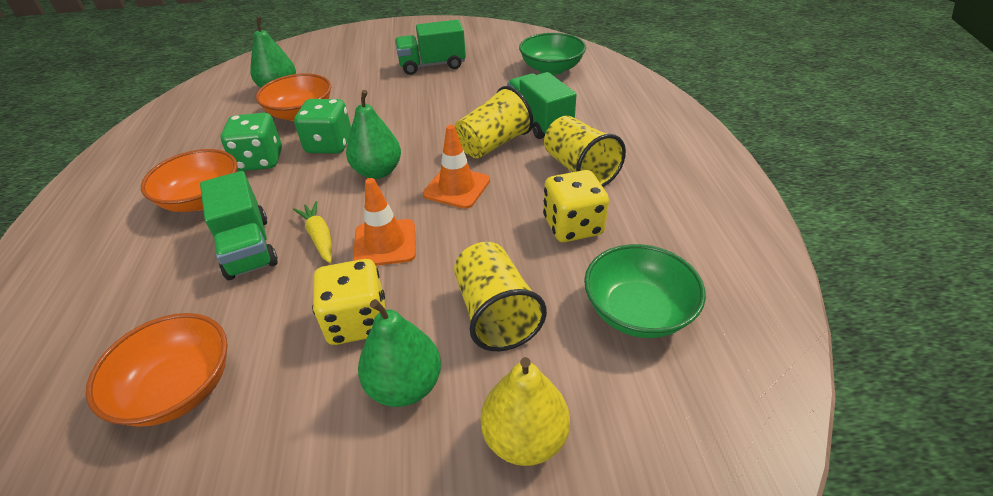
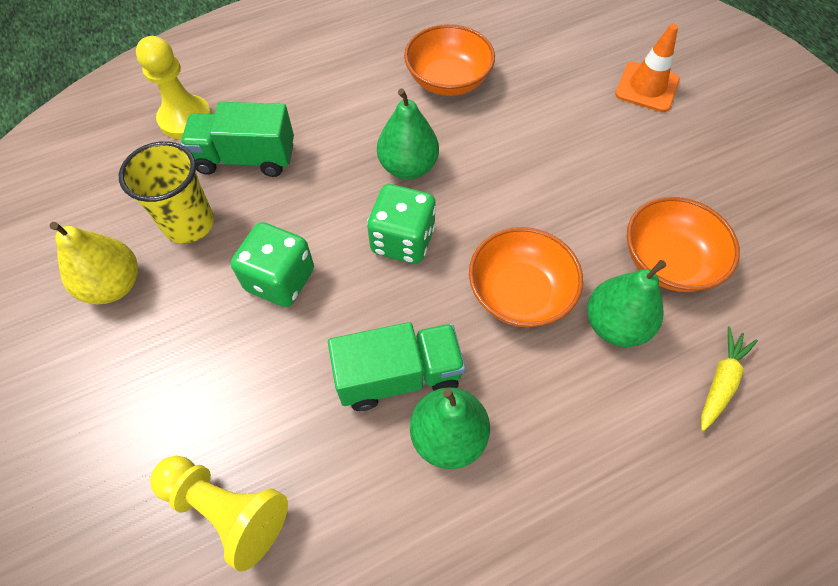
green bowl: 2 -> 0
green truck: 3 -> 2
orange traffic cone: 2 -> 1
yellow cup: 3 -> 1
yellow dice: 2 -> 0
yellow pawn: 0 -> 2

